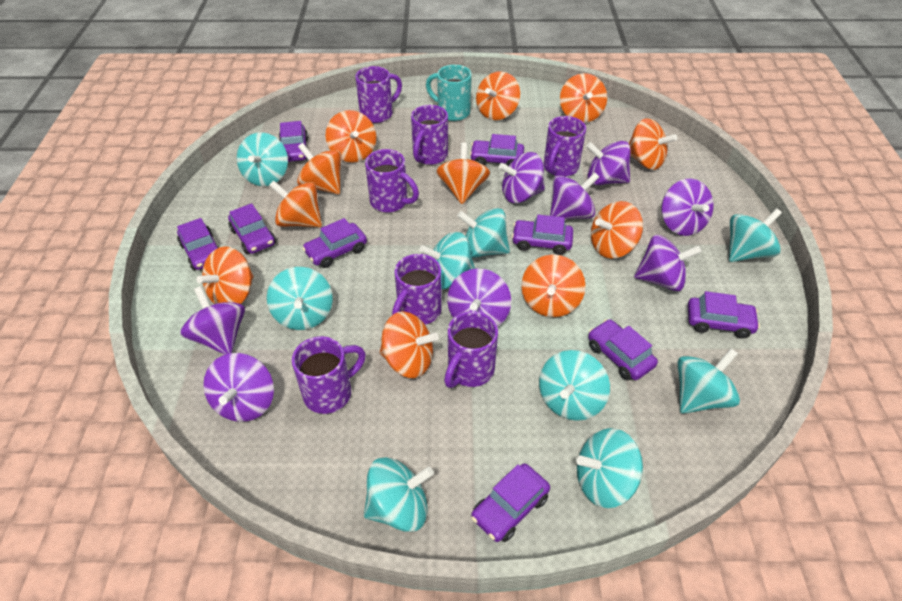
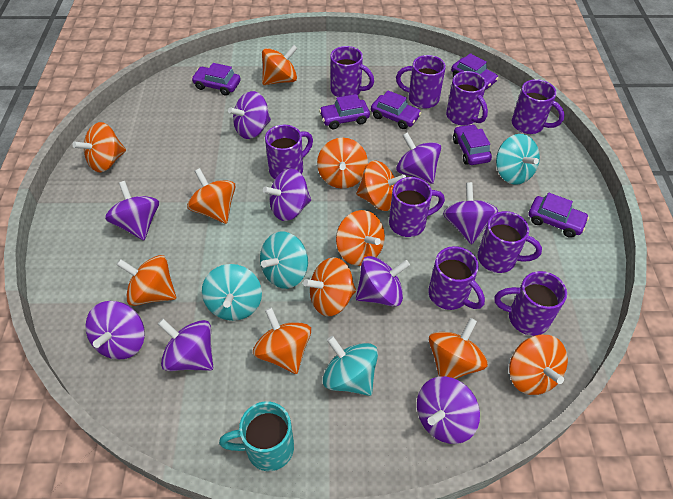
purple car: 9 -> 6
purple mug: 7 -> 9
purple spinning top: 8 -> 9
turquoise spinning top: 9 -> 4

